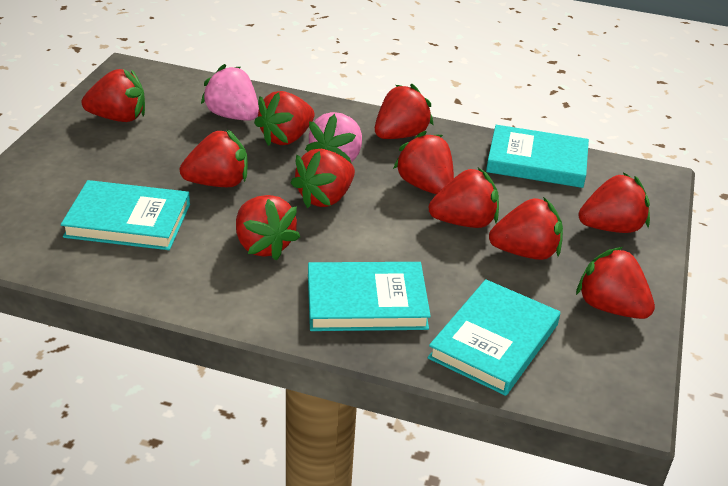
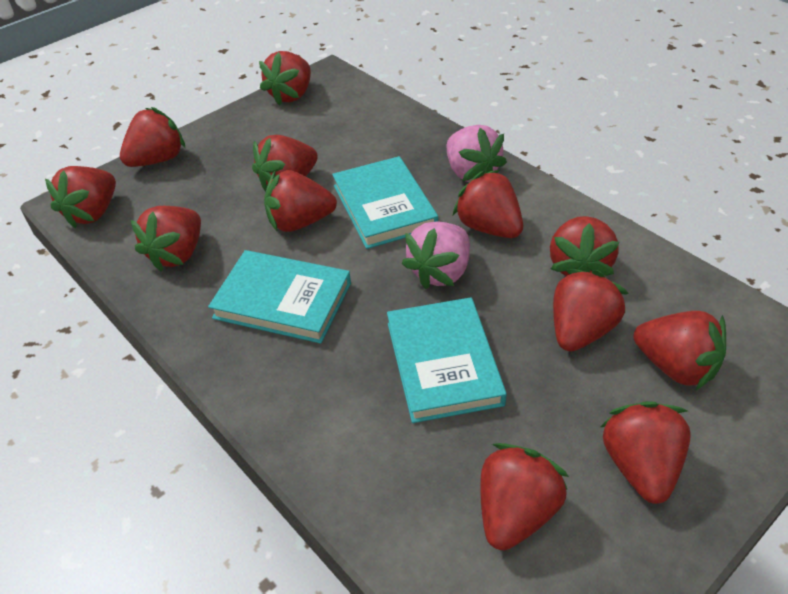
red strawberry: 11 -> 12
turquoise book: 4 -> 3

